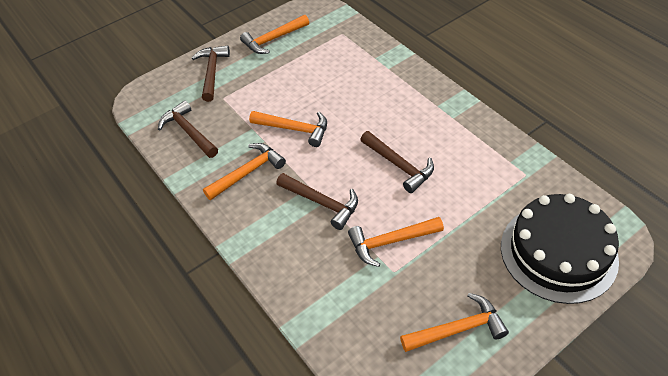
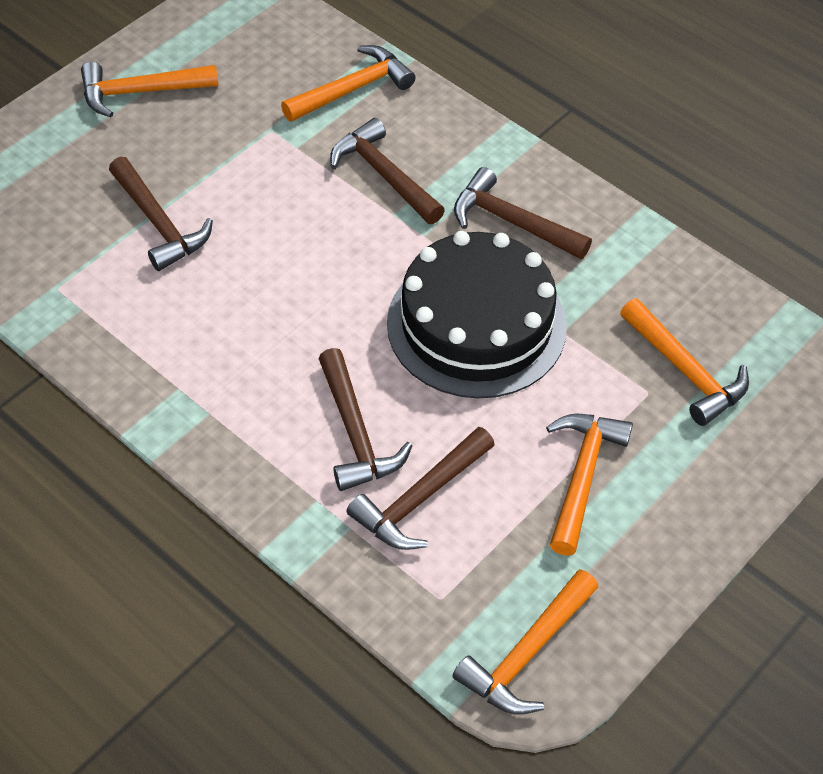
brown hammer: 4 -> 5

